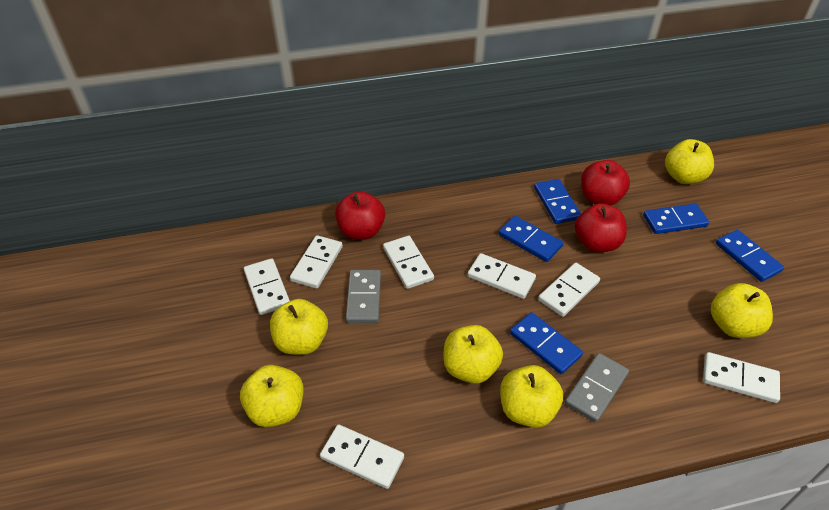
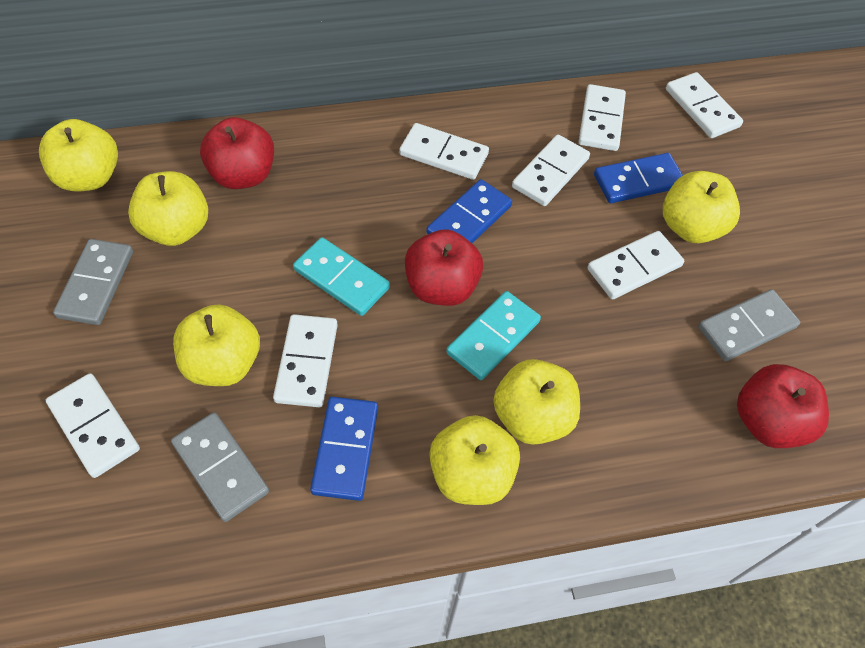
blue domino: 5 -> 3
grey domino: 2 -> 3
turquoise domino: 0 -> 2

